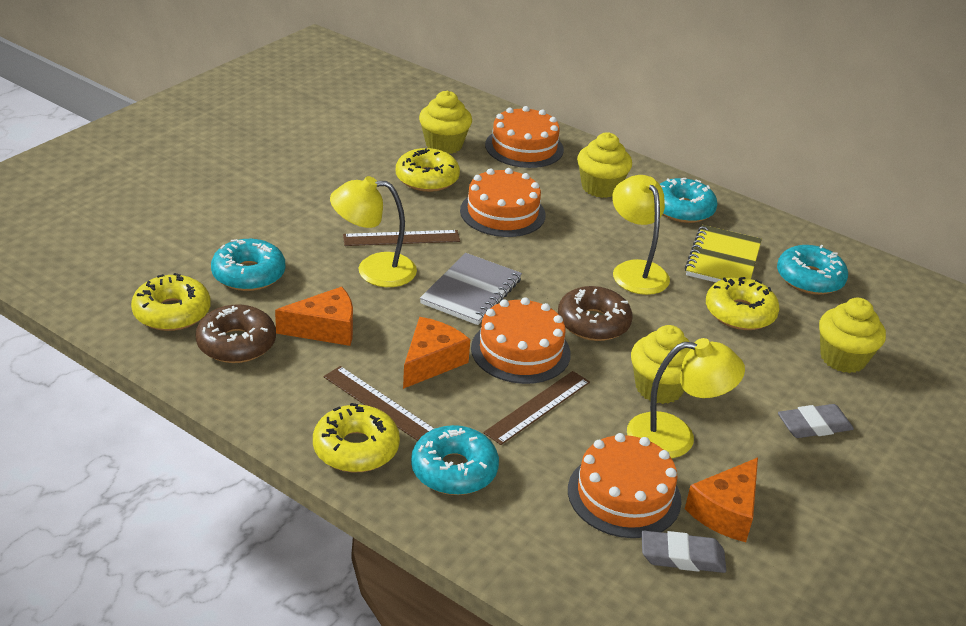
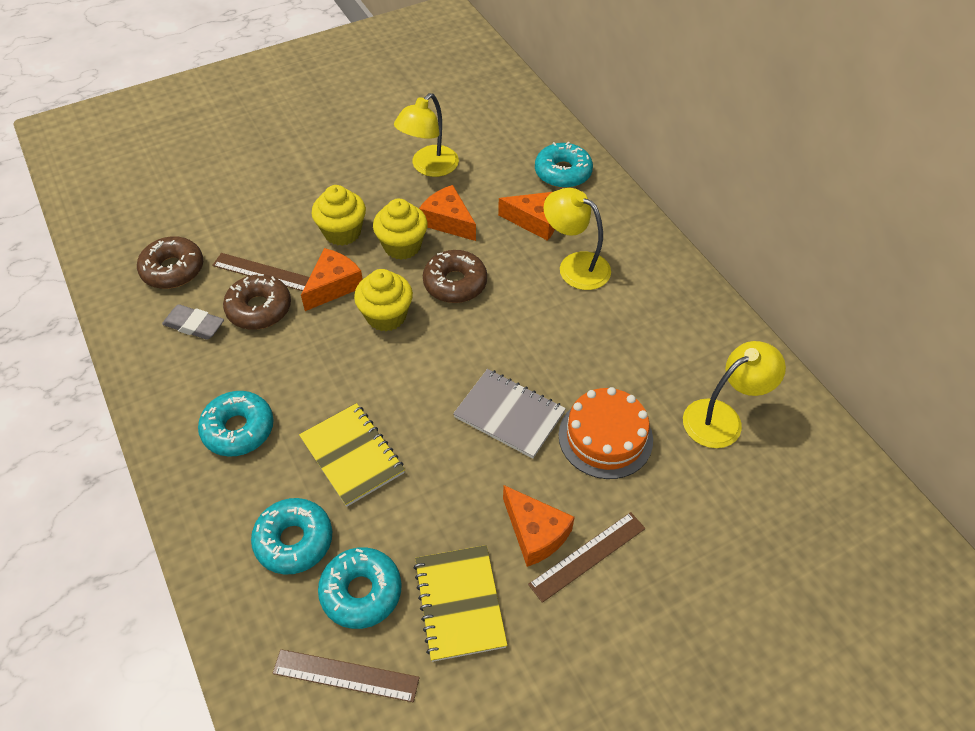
brown donut: 2 -> 3
grey eraser: 2 -> 1
orange cake: 4 -> 1
orange cheese: 3 -> 4
yellow cupcake: 4 -> 3
yellow donut: 4 -> 0
yellow notebook: 1 -> 2

